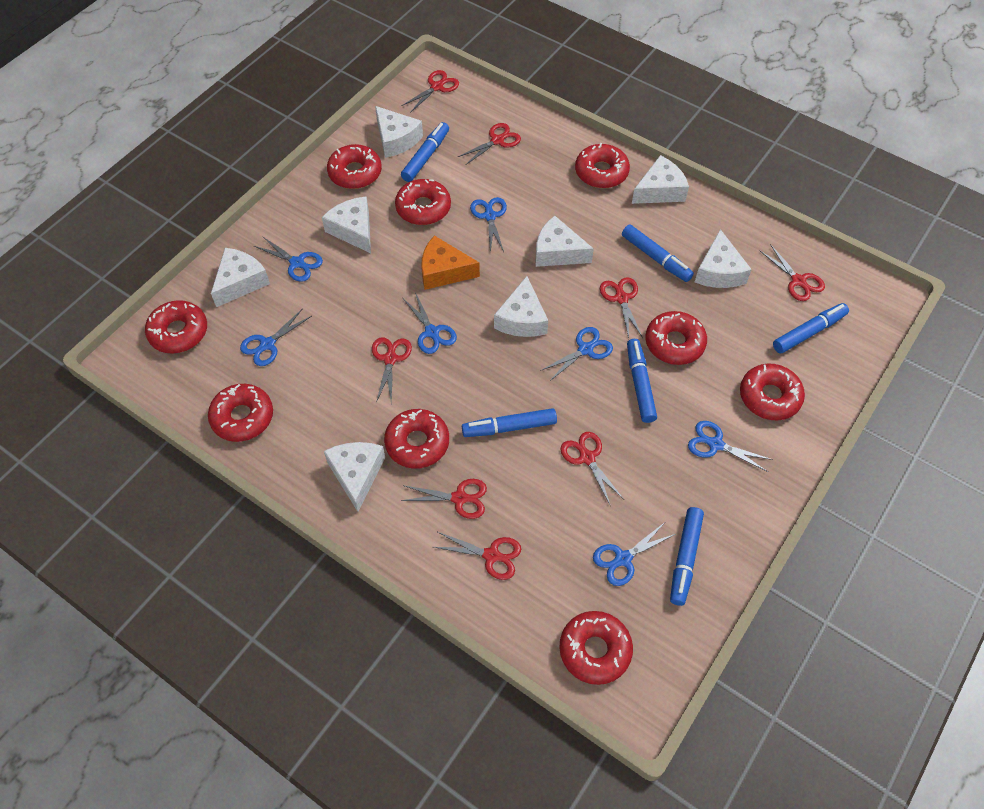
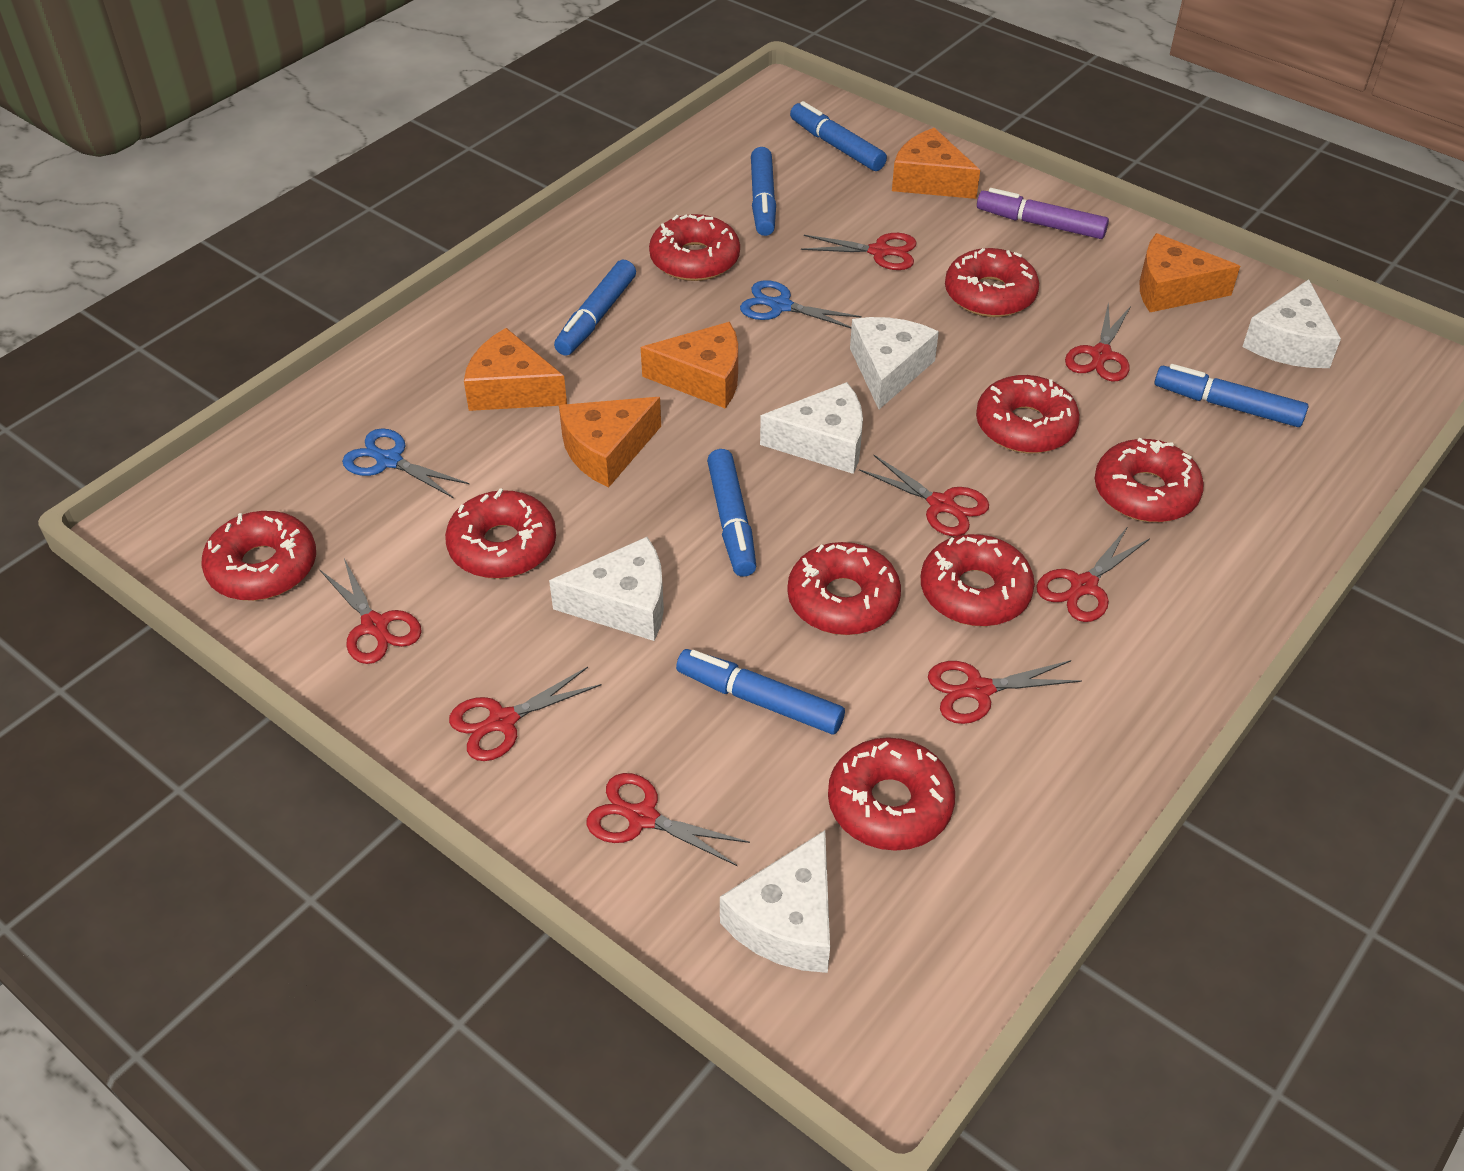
blue scissors: 7 -> 2
orange cheese: 1 -> 5
purple marker: 0 -> 1
white cheese: 8 -> 5

